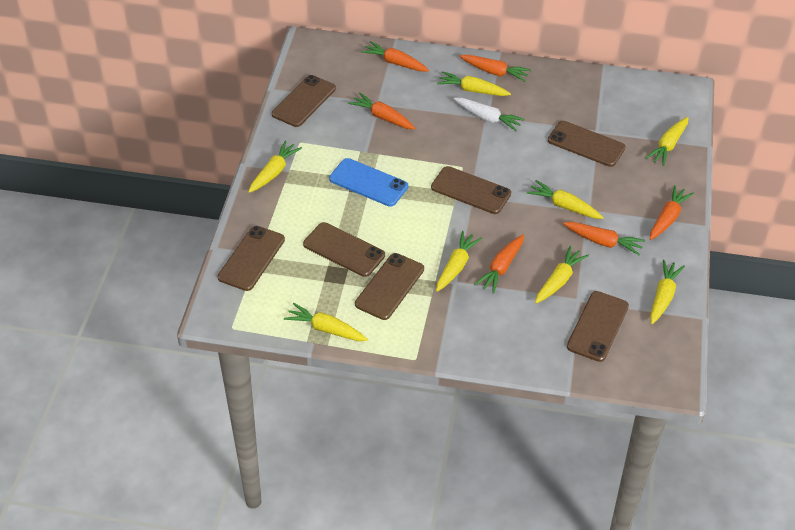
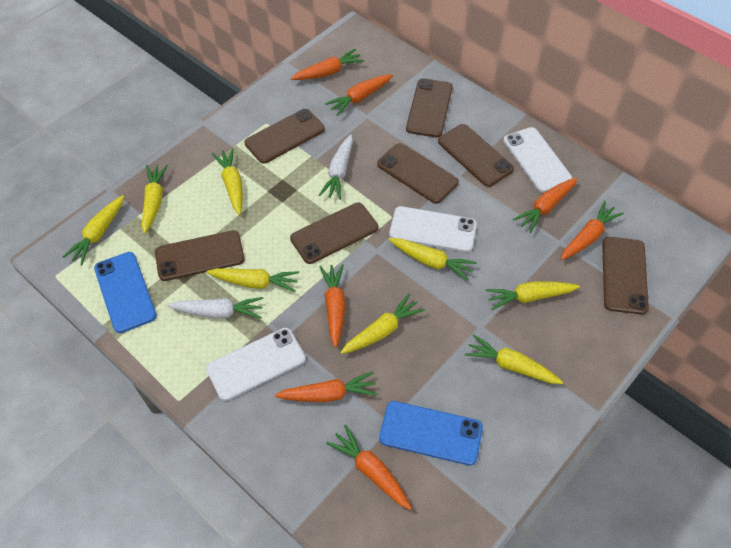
blue phone: 1 -> 2
orange carrot: 6 -> 7
white carrot: 1 -> 2
white phone: 0 -> 3

